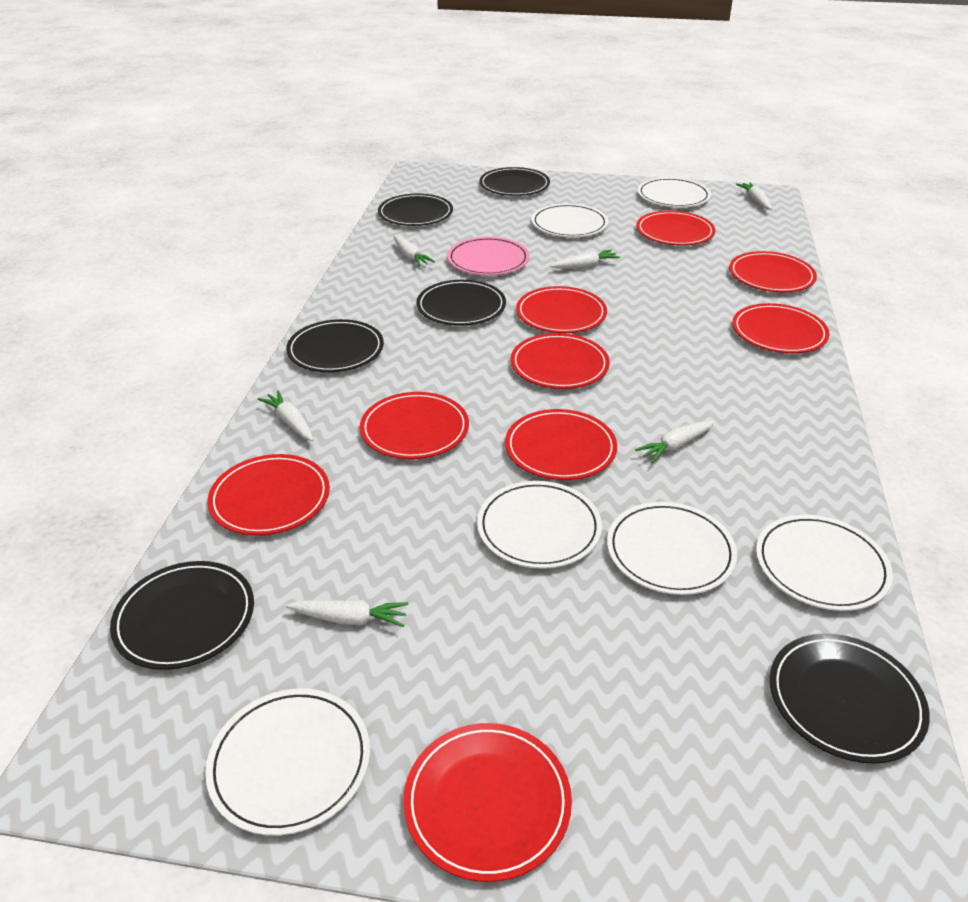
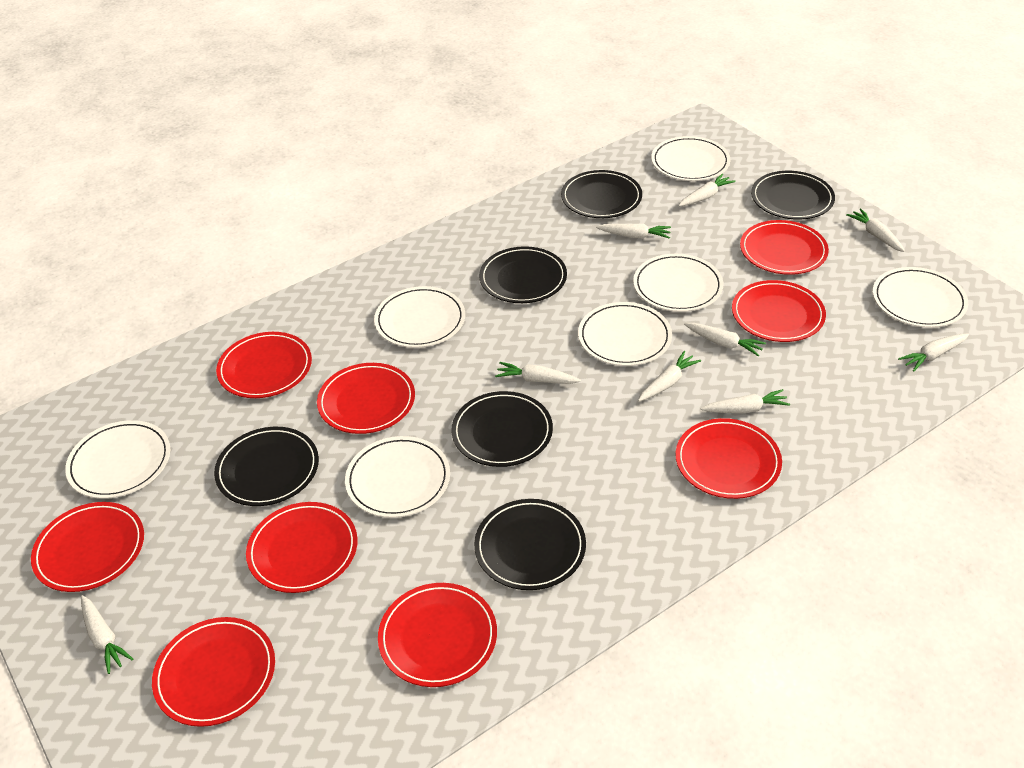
pink plate: 1 -> 0
white carrot: 6 -> 9
white plate: 6 -> 7

